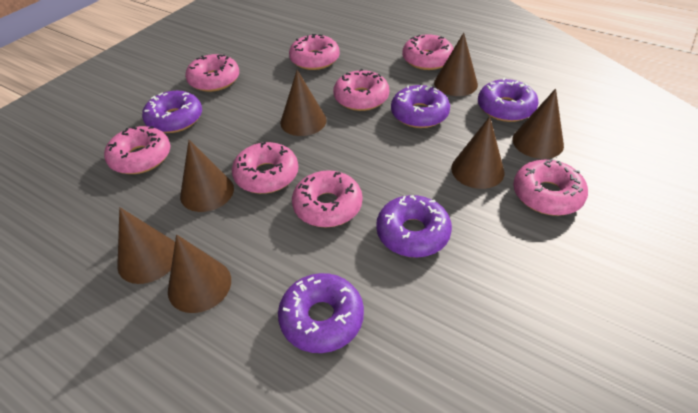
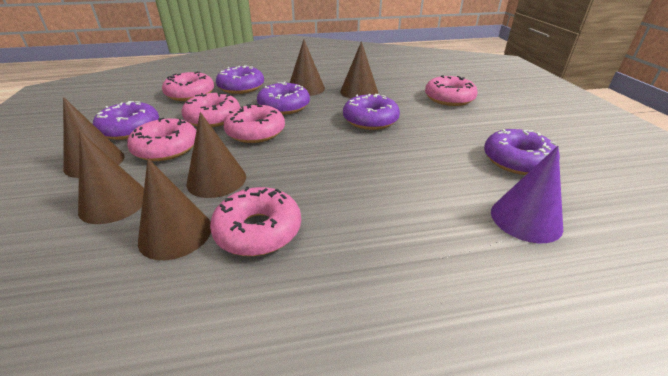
brown cone: 7 -> 6
pink donut: 8 -> 6
purple cone: 0 -> 1

